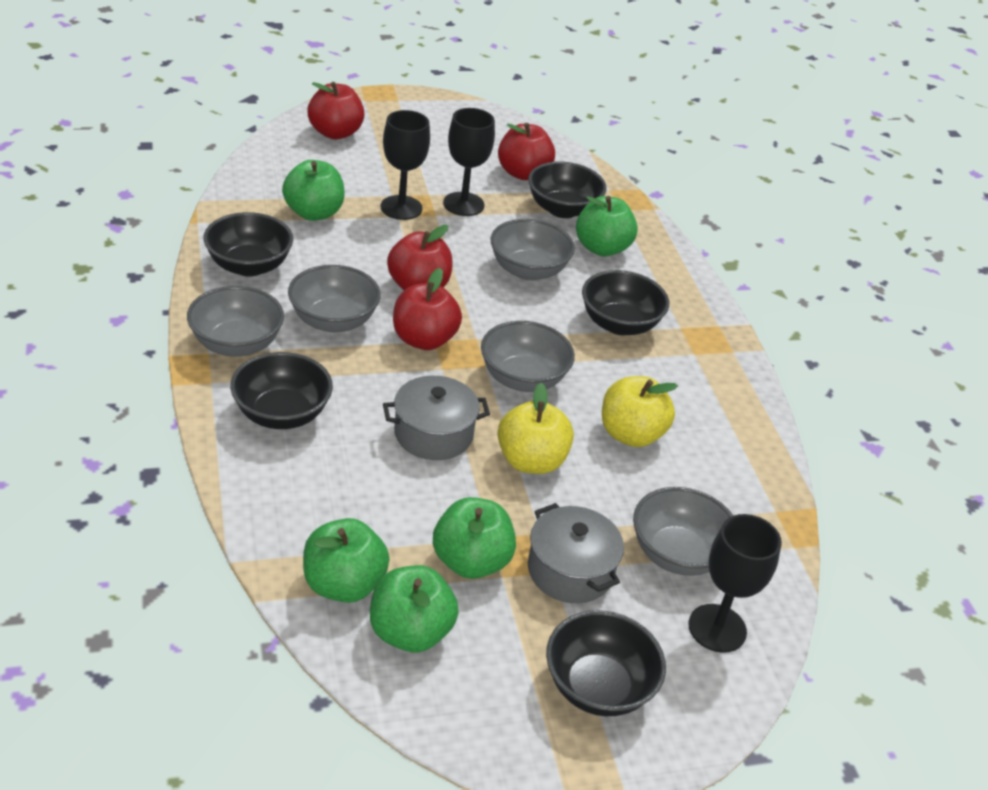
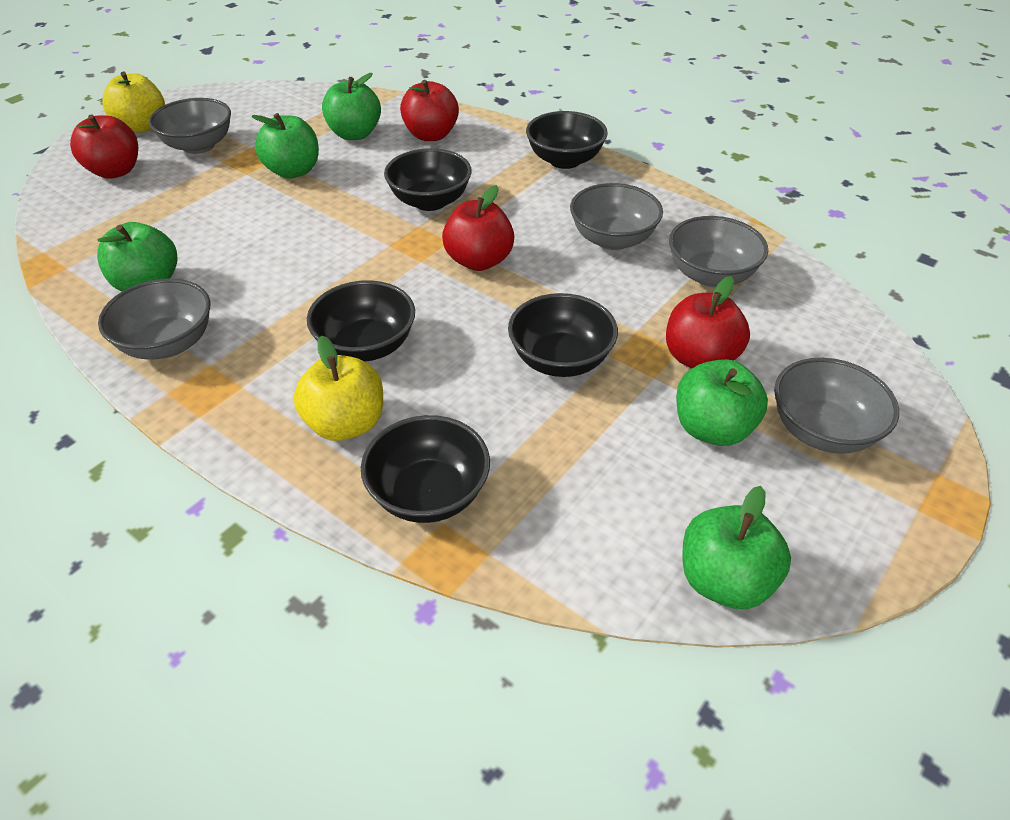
black goblet: 3 -> 0
grey pot: 2 -> 0

